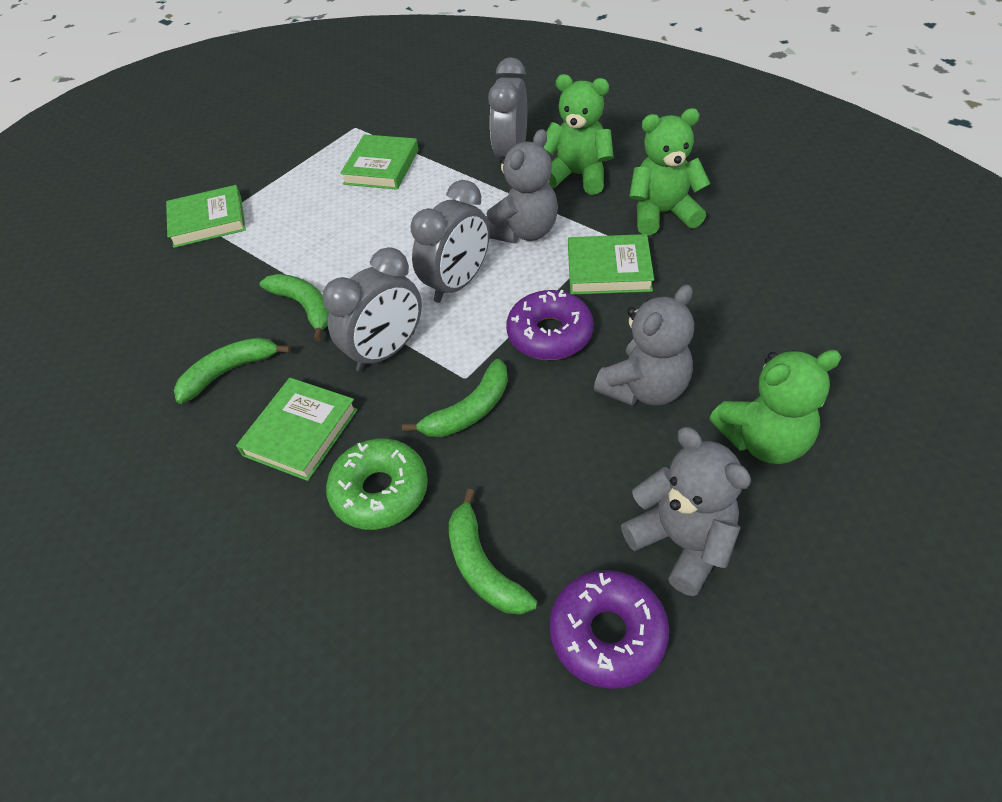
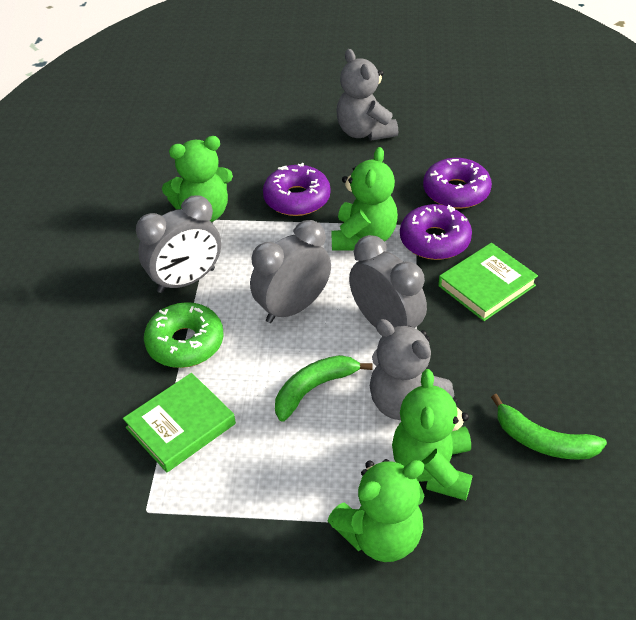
green banana: 4 -> 2
green book: 4 -> 2
green teddy bear: 3 -> 4
grey teddy bear: 3 -> 2
purple donut: 2 -> 3

